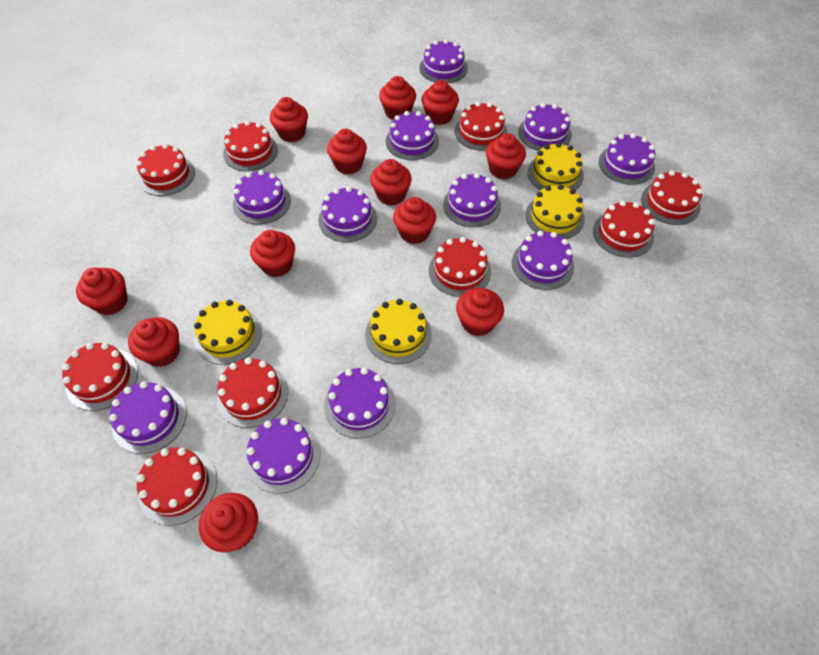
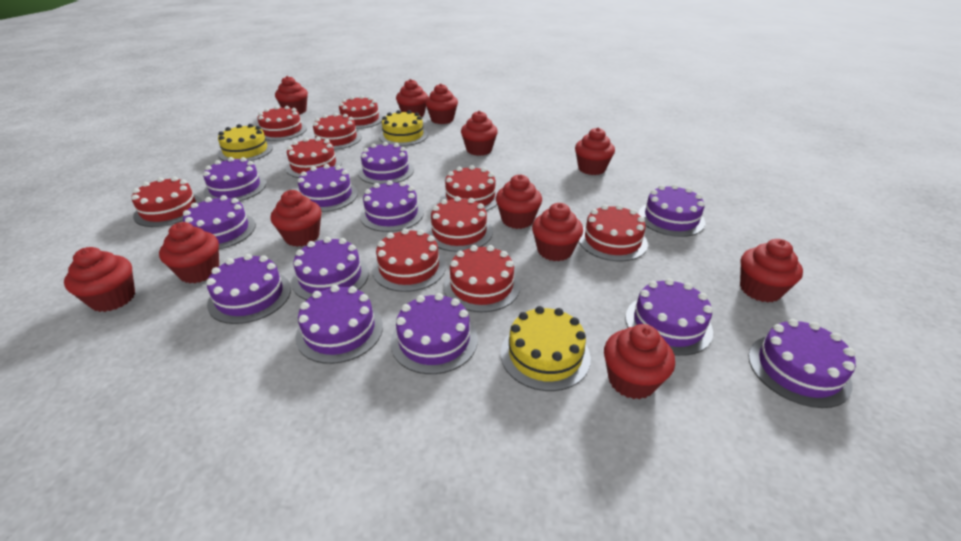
purple cake: 11 -> 12
red cake: 9 -> 10
yellow cake: 4 -> 3

